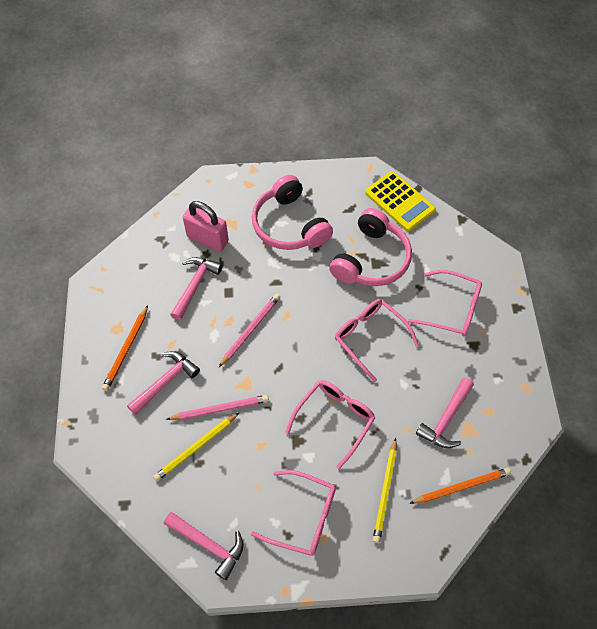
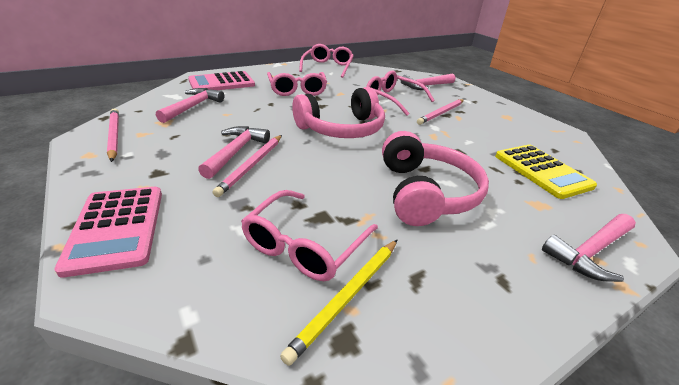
orange pencil: 2 -> 0
pink calculator: 0 -> 2
pink padlock: 1 -> 0
pink pencil: 2 -> 3
yellow pencil: 2 -> 1

